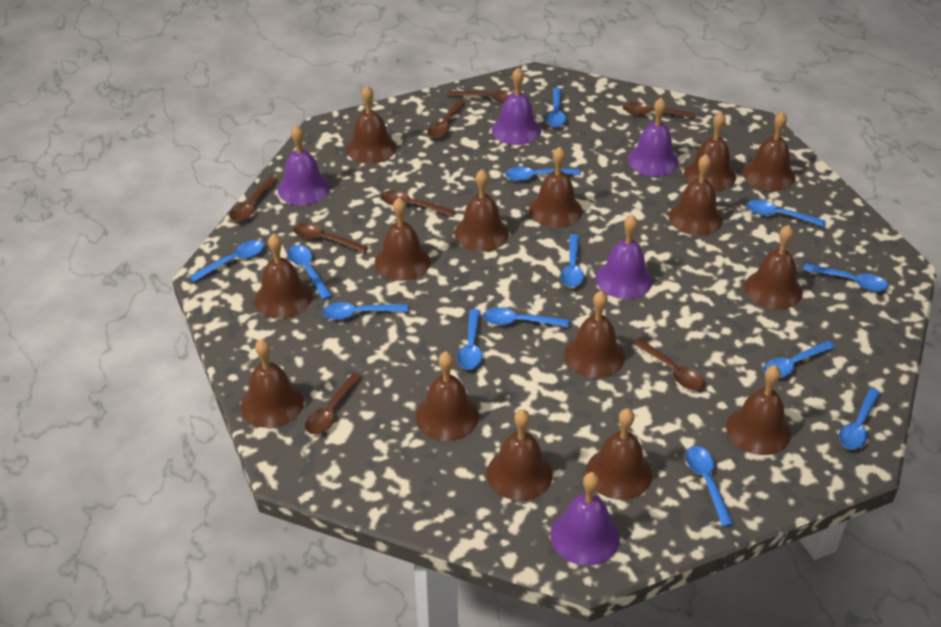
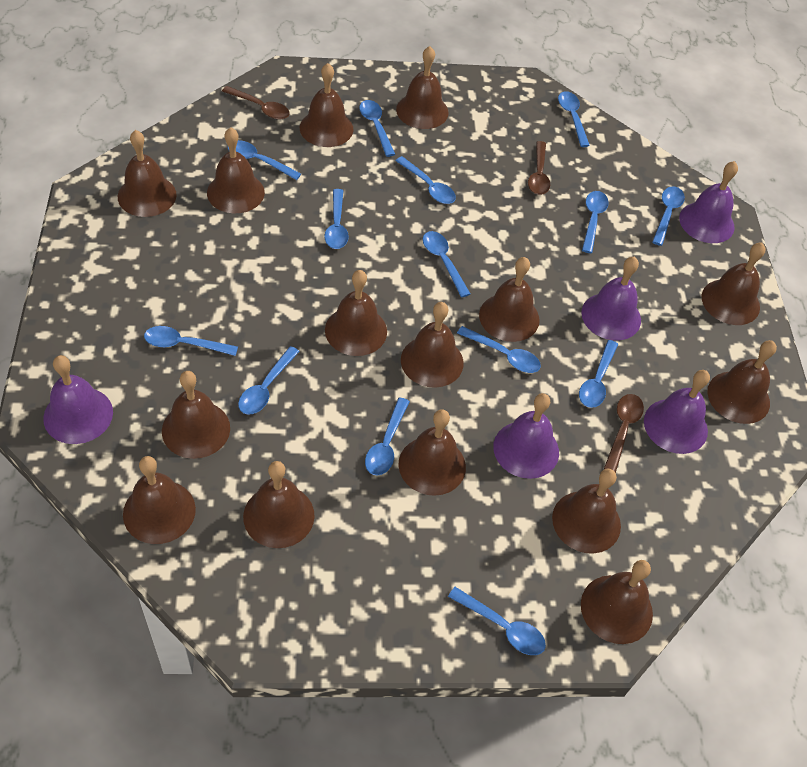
blue spoon: 13 -> 14
brown spoon: 8 -> 3

